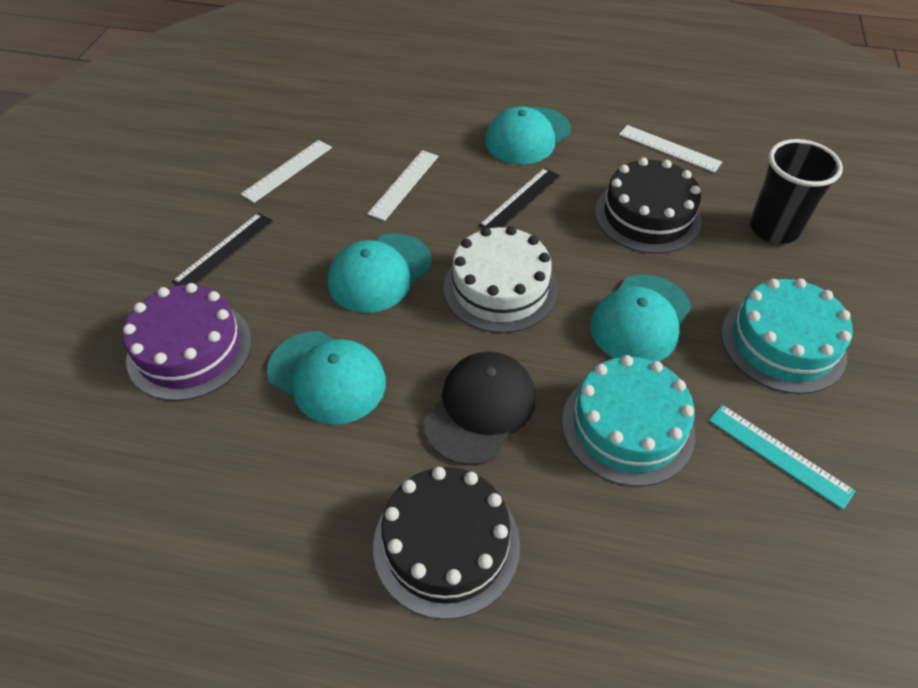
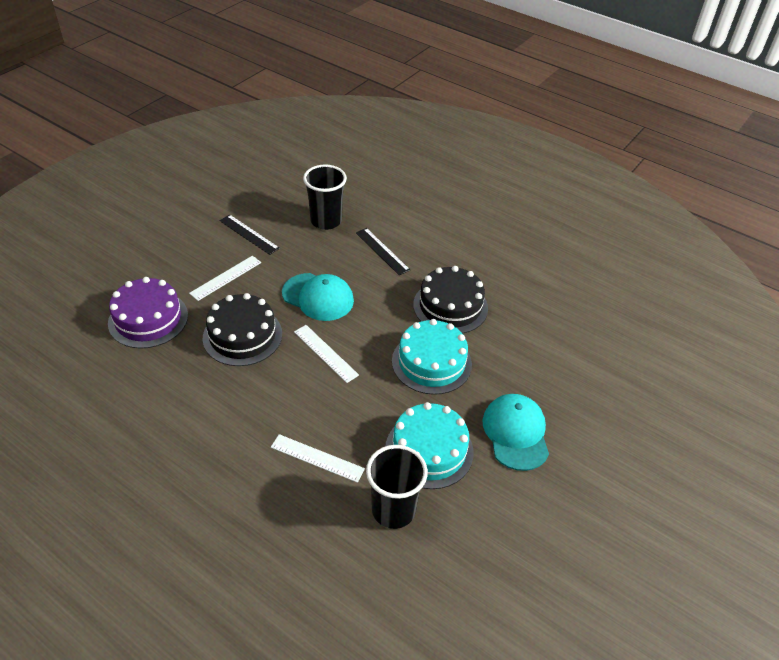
black cap: 1 -> 0
black cup: 1 -> 2
turquoise cap: 4 -> 2
turquoise ruler: 1 -> 0
white cake: 1 -> 0

